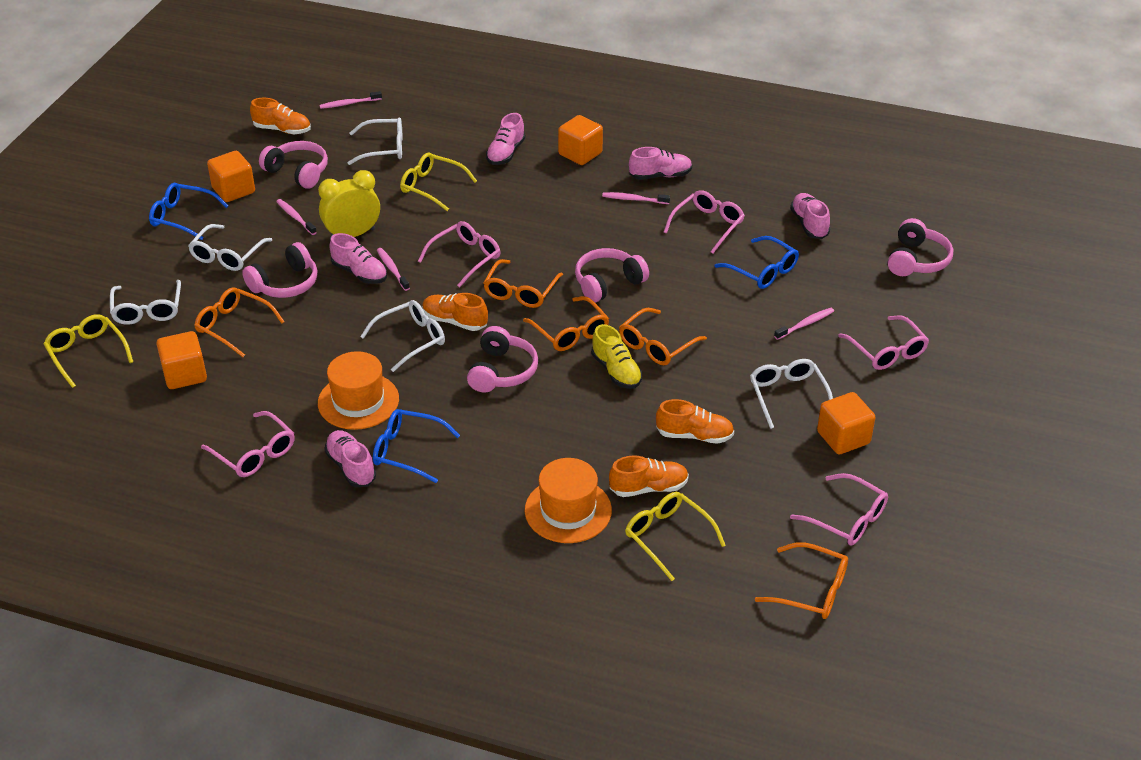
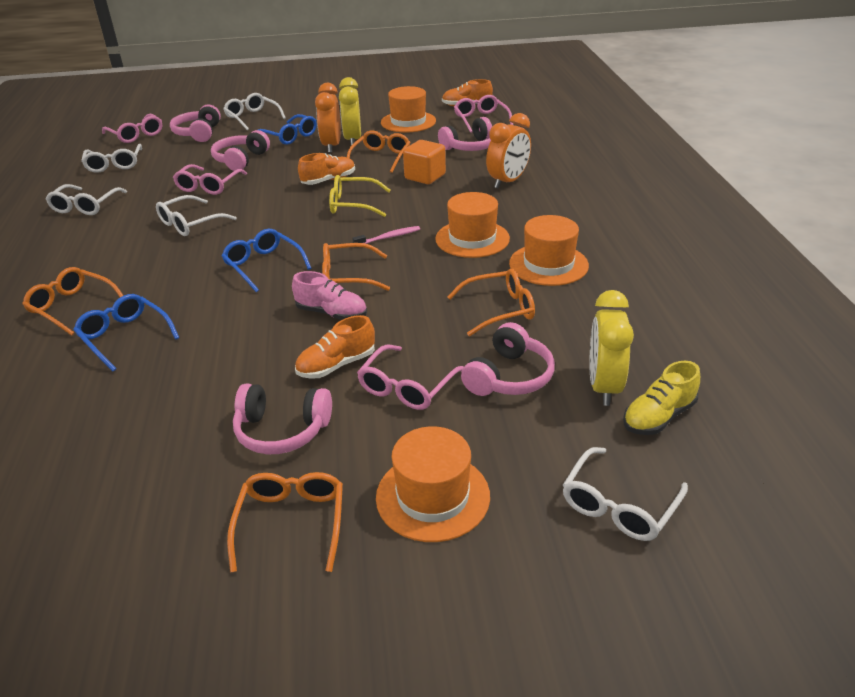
orange clock: 0 -> 2
orange cube: 4 -> 1
orange hat: 2 -> 4
orange shoe: 4 -> 3
pink glasses: 5 -> 4
pink shoe: 5 -> 1
pink toothbrush: 5 -> 1
yellow clock: 1 -> 2
yellow glasses: 3 -> 1

